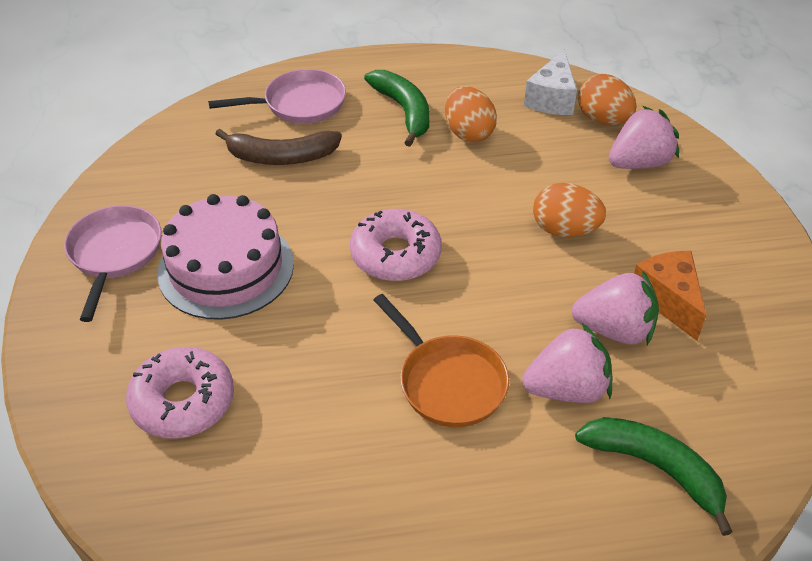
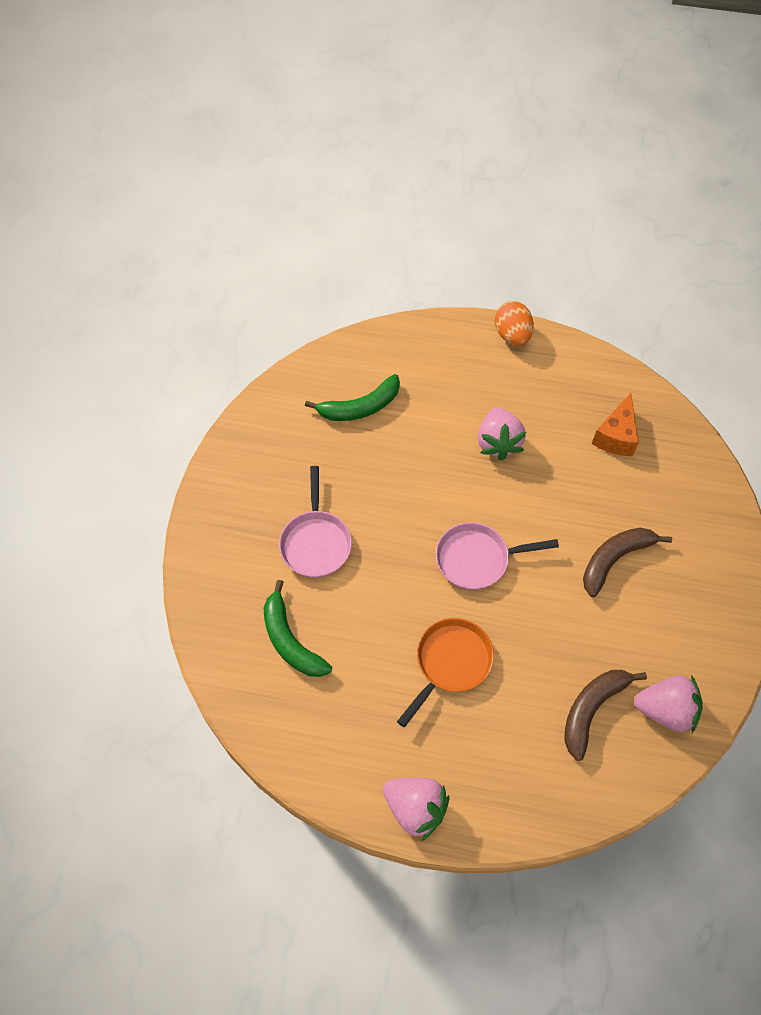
brown banana: 1 -> 2
orange egg: 3 -> 1
pink cake: 1 -> 0
pink donut: 2 -> 0
white cheese: 1 -> 0

